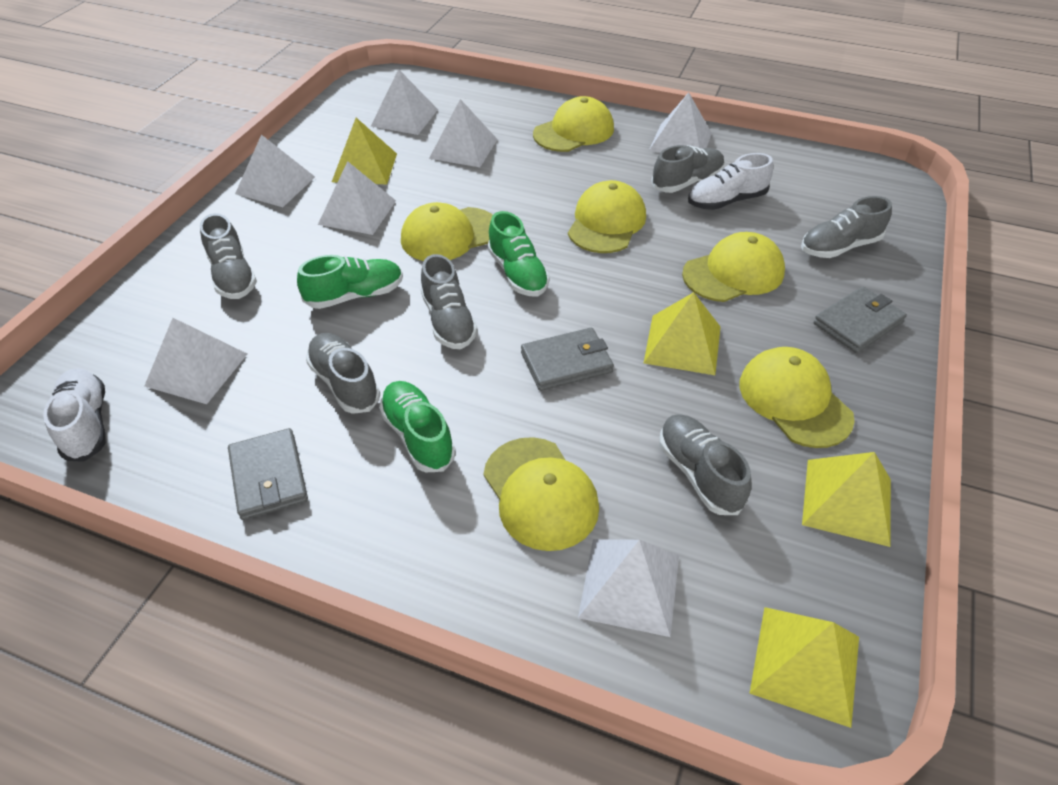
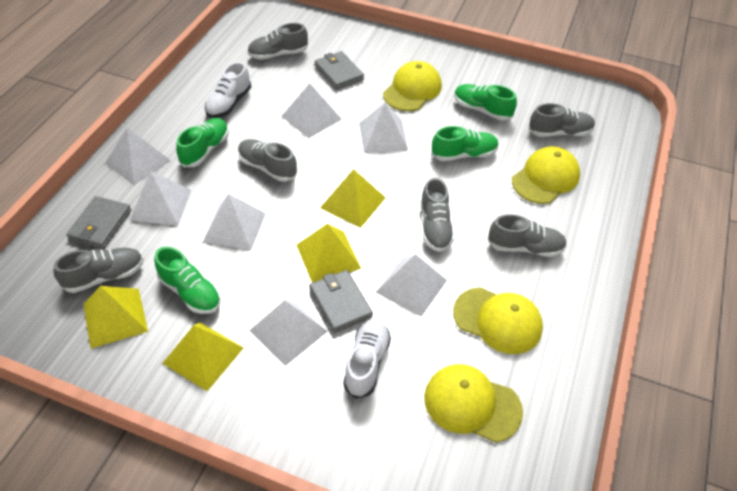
green shoe: 3 -> 4
yellow cap: 6 -> 4

